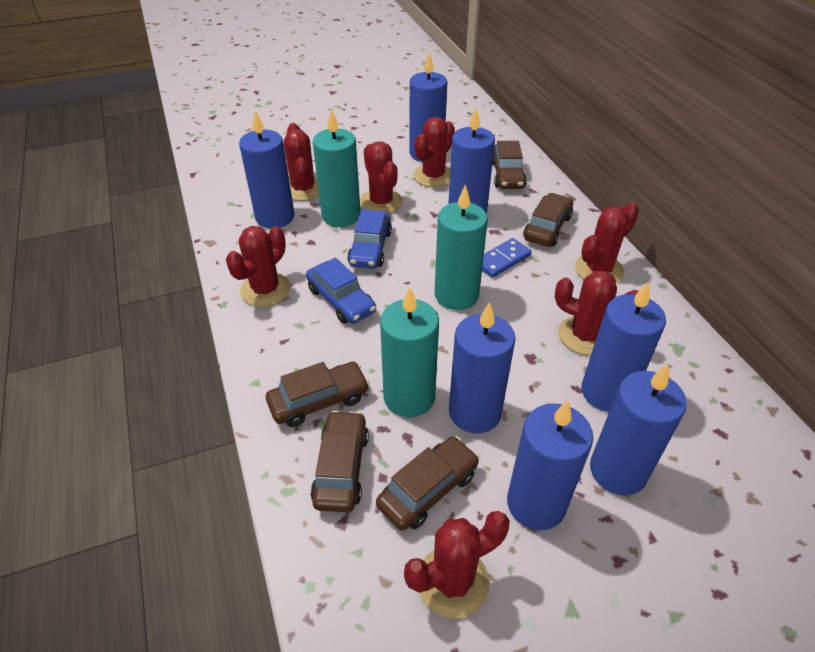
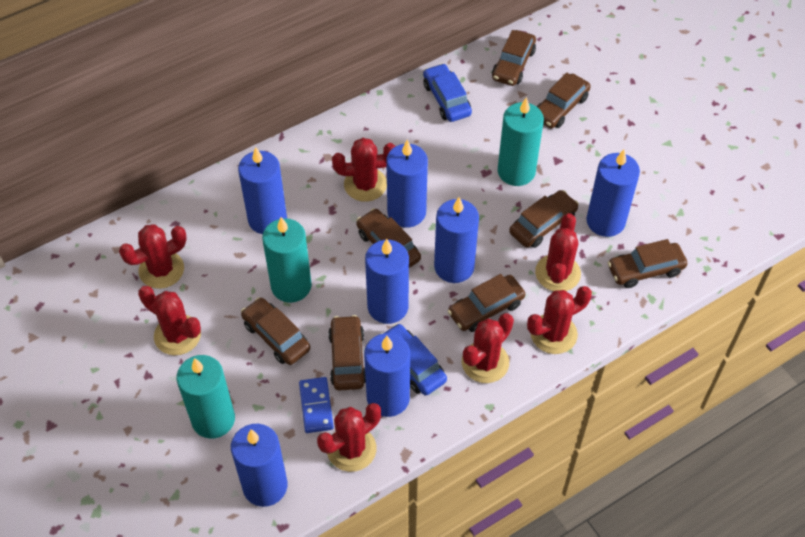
brown car: 5 -> 8

